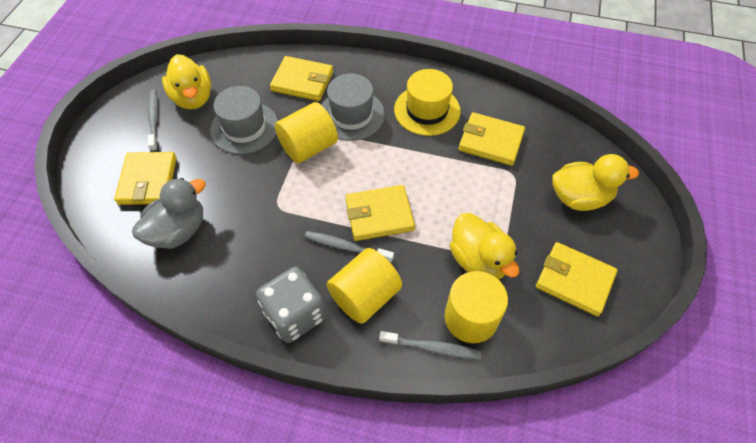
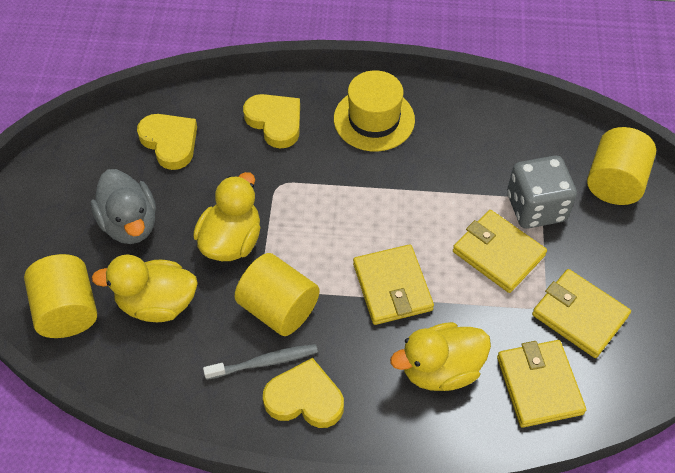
grey hat: 2 -> 0
grey toothbrush: 3 -> 1
yellow heart: 0 -> 3
yellow wallet: 5 -> 4

